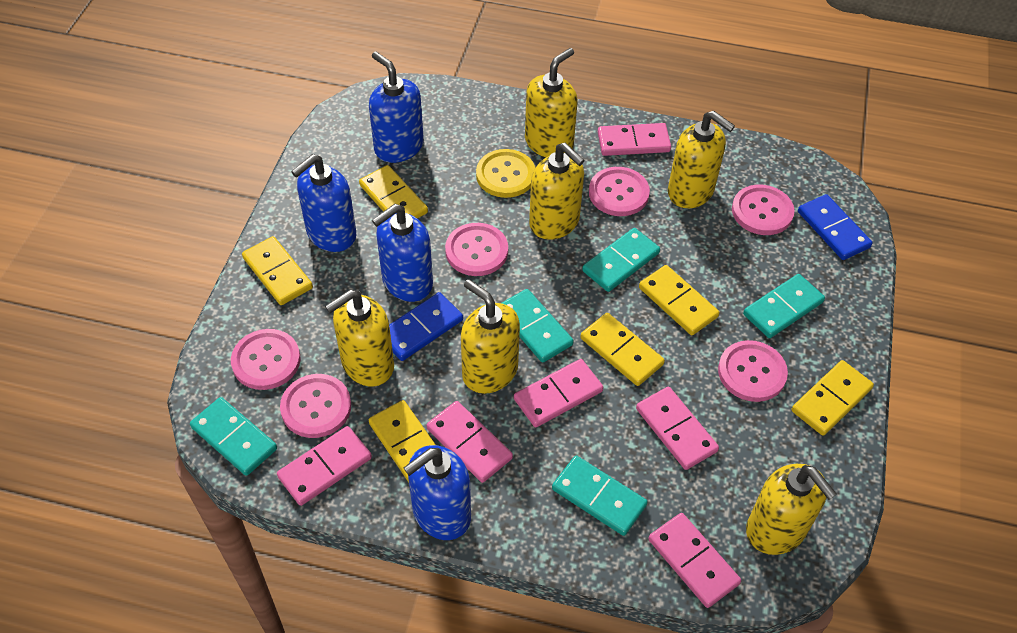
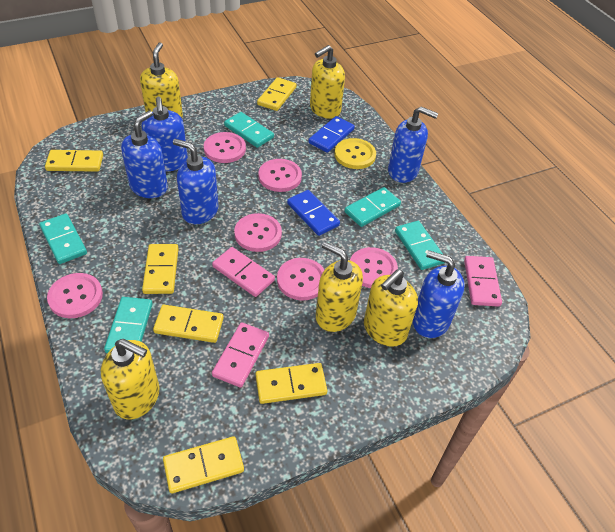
blue soap dispenser: 4 -> 5
pink domino: 6 -> 3
yellow soap dispenser: 6 -> 5

